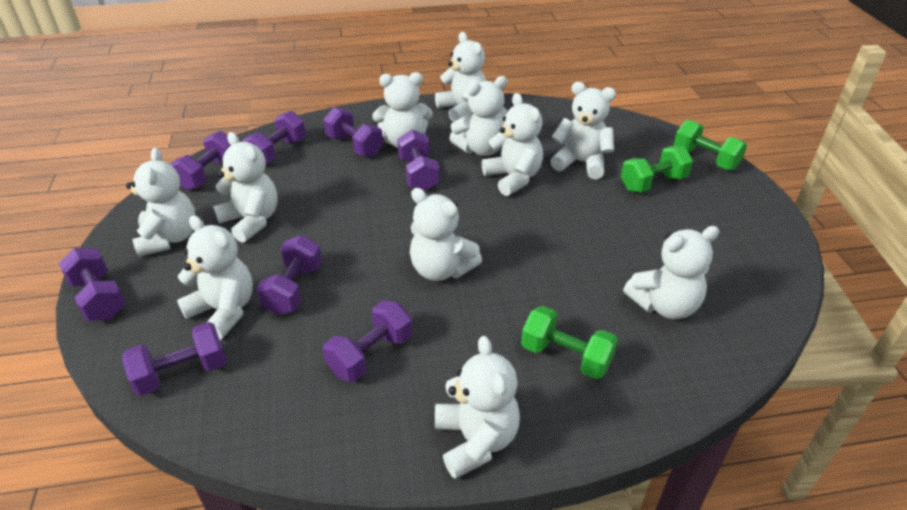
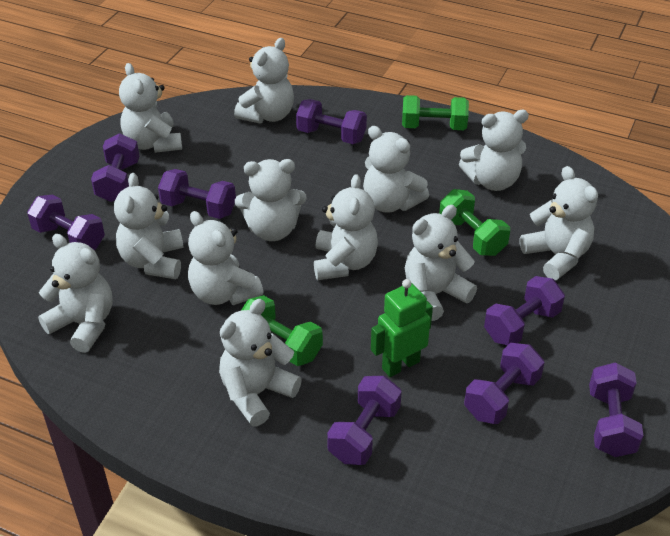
green robot: 0 -> 1
white teddy bear: 11 -> 12

